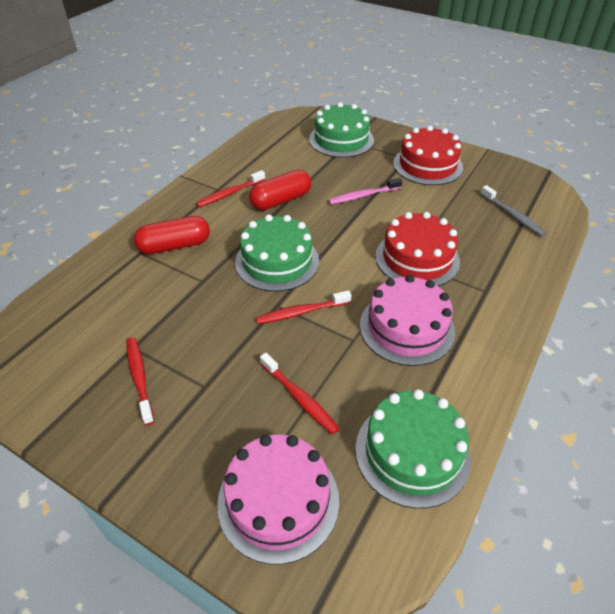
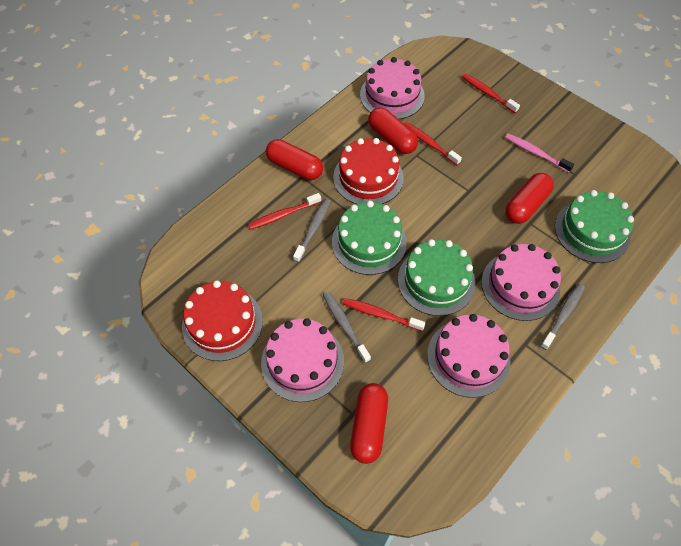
grey toothbrush: 1 -> 3
pink cake: 2 -> 4
red capsule: 2 -> 4

